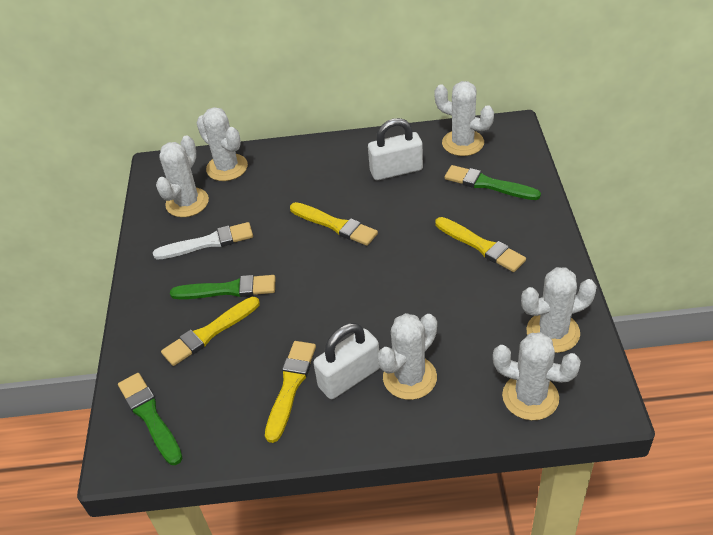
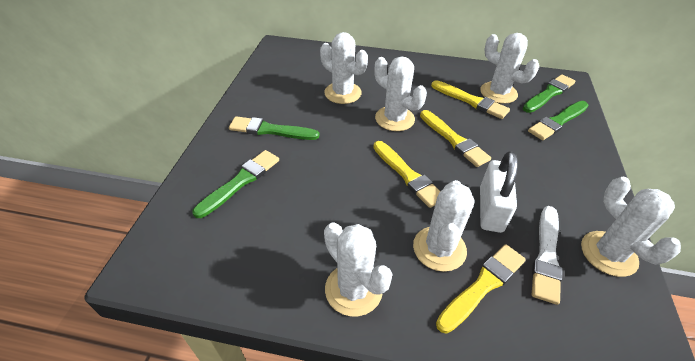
green brush: 3 -> 4
white padlock: 2 -> 1

